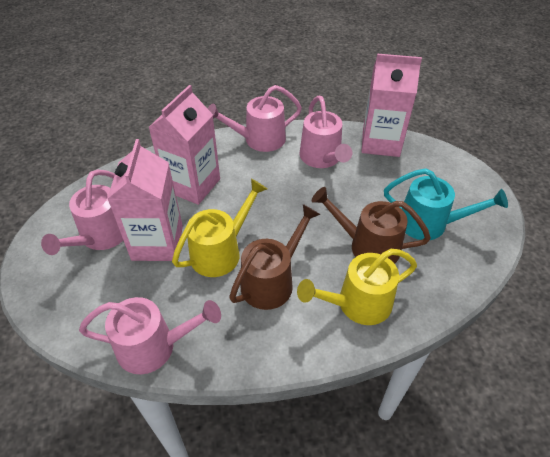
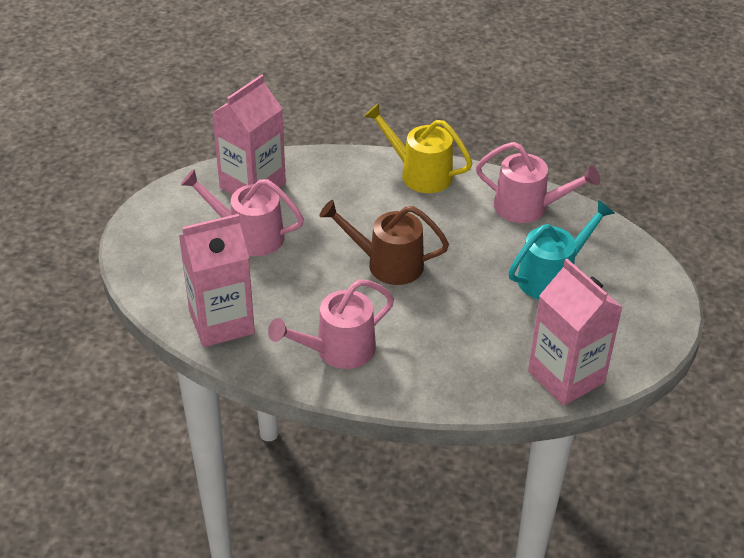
brown watering can: 2 -> 1
pink watering can: 4 -> 3
yellow watering can: 2 -> 1

